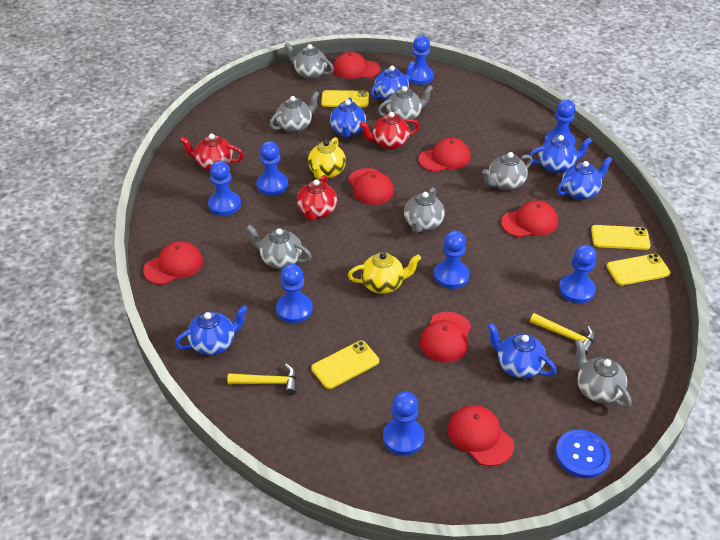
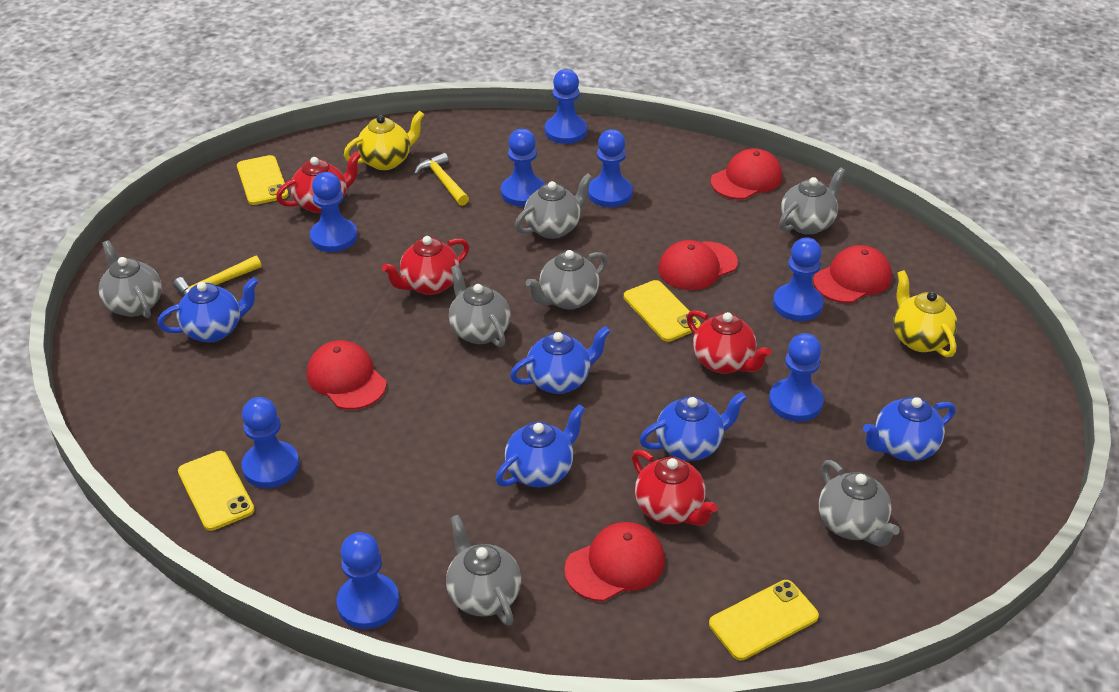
blue button: 1 -> 0
blue teapot: 6 -> 5
red cap: 7 -> 5
red teapot: 3 -> 4

